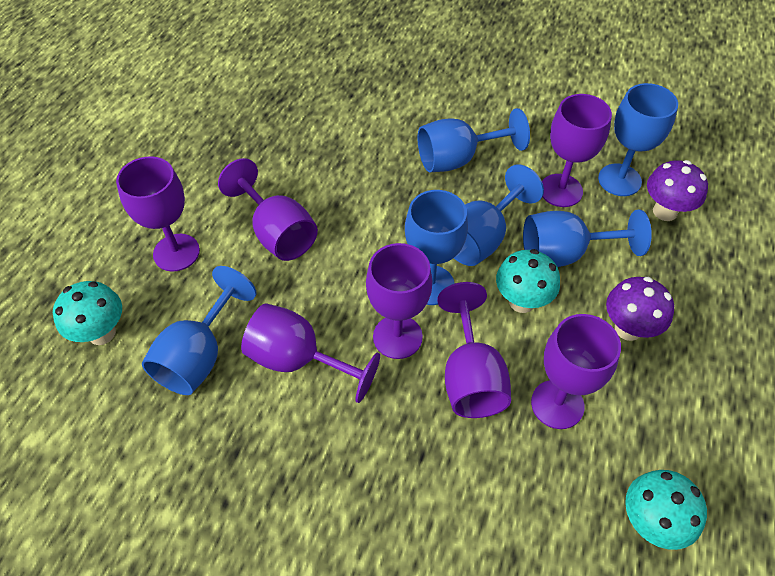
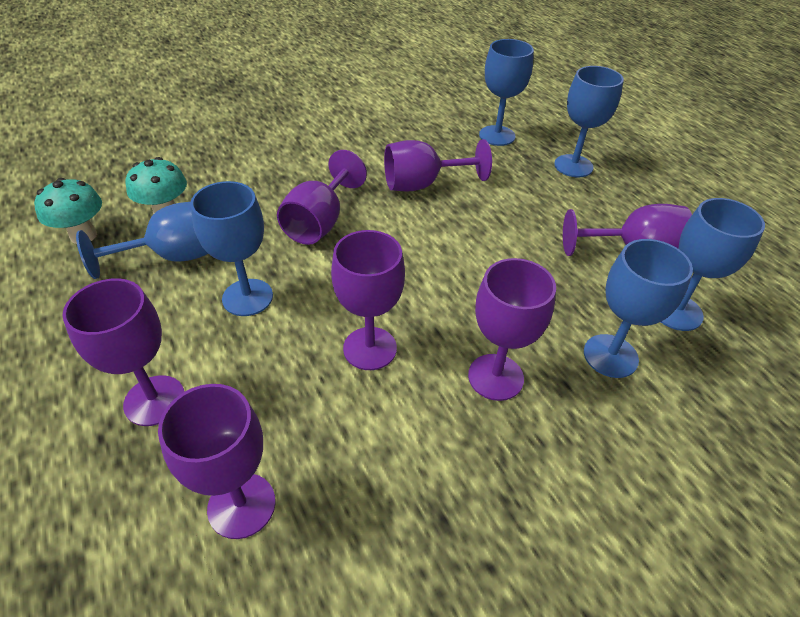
purple mushroom: 2 -> 0
turquoise mushroom: 3 -> 2

